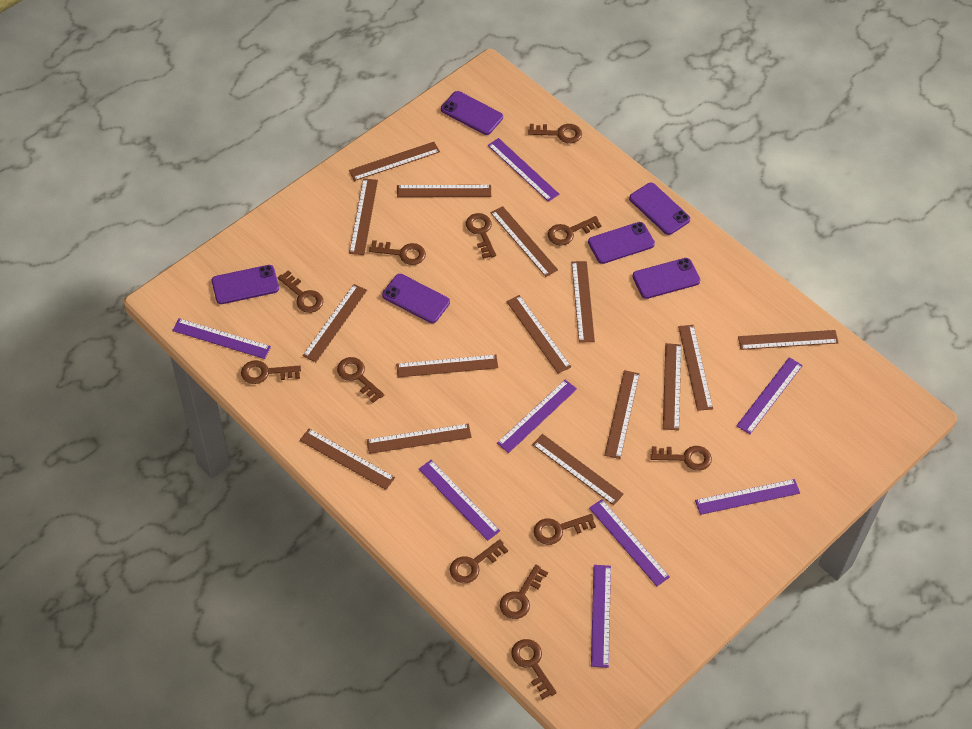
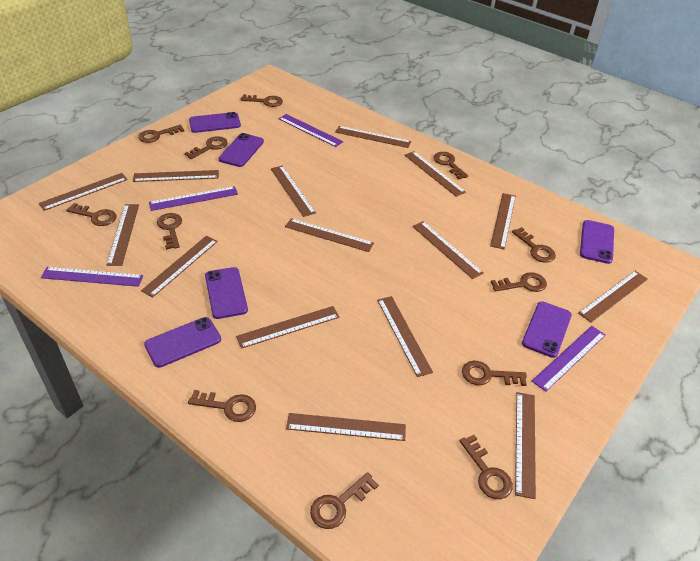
purple ruler: 8 -> 4

